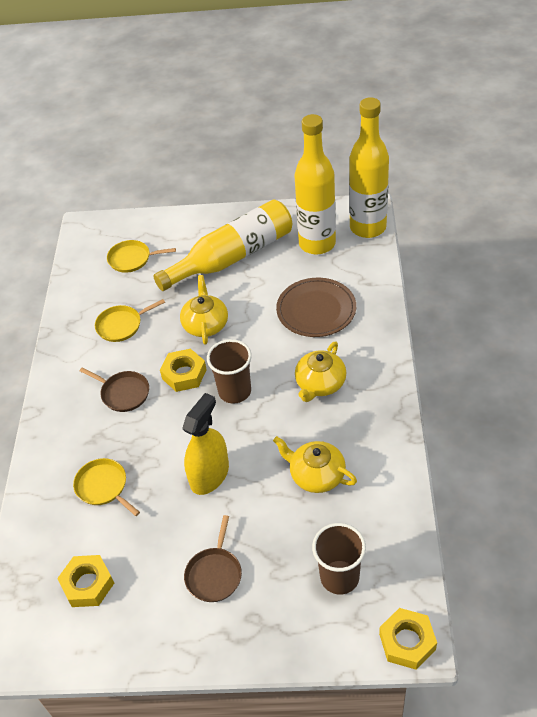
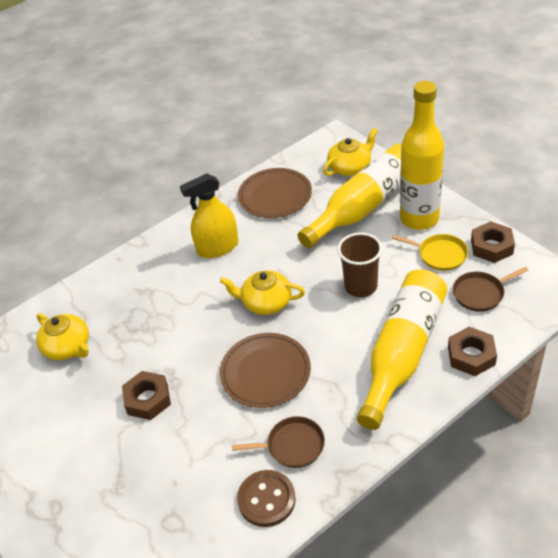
brown button: 0 -> 1
brown cup: 2 -> 1
brown nut: 0 -> 3
brown plate: 1 -> 2
yellow nut: 3 -> 0
yellow pan: 3 -> 1

